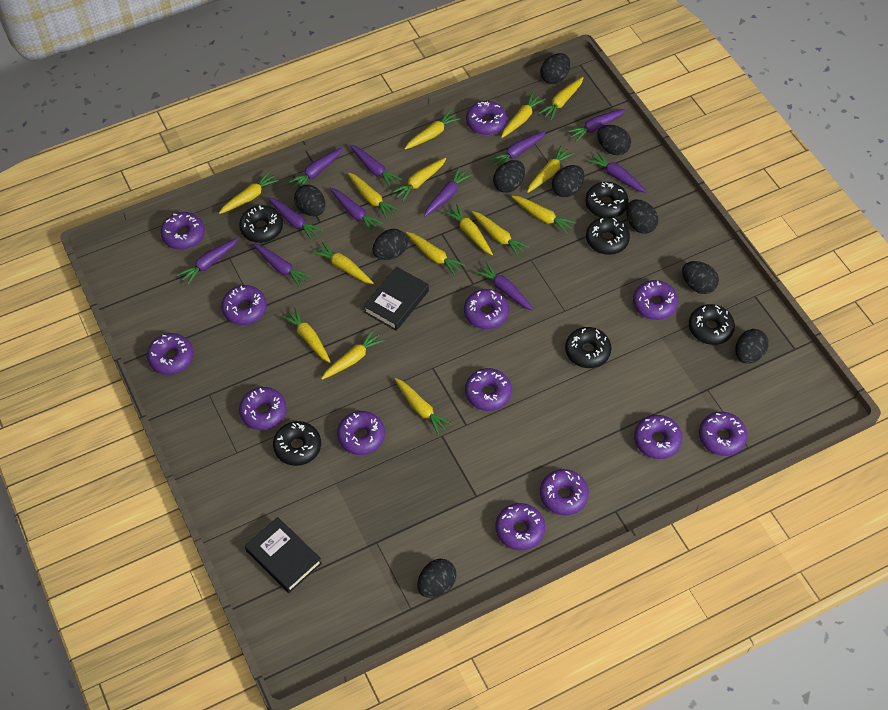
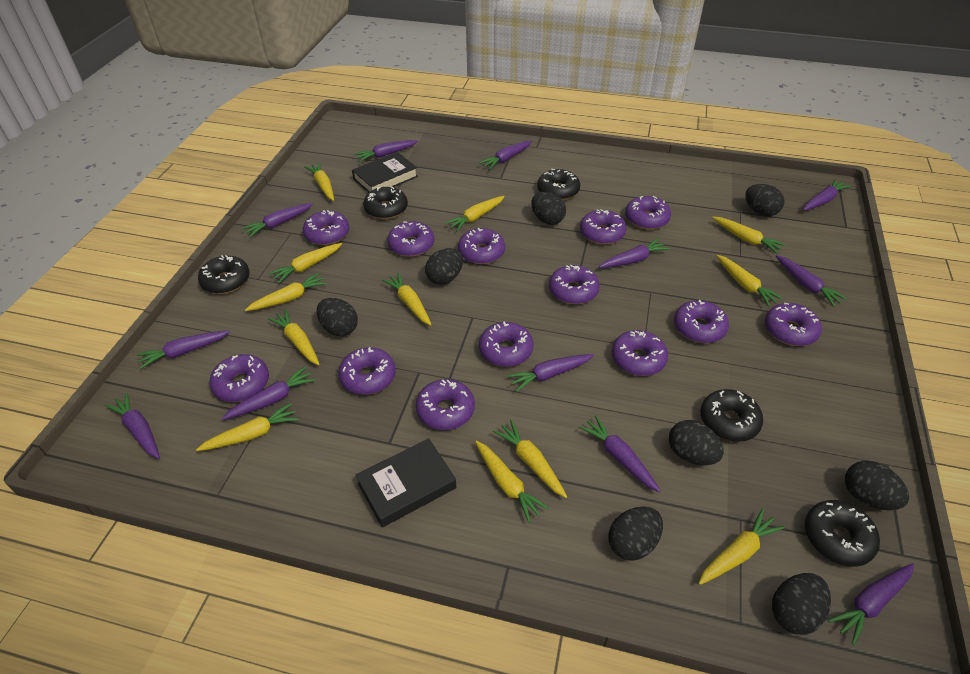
black donut: 6 -> 5
black egg: 10 -> 8
purple carrot: 11 -> 12
yellow carrot: 15 -> 12

